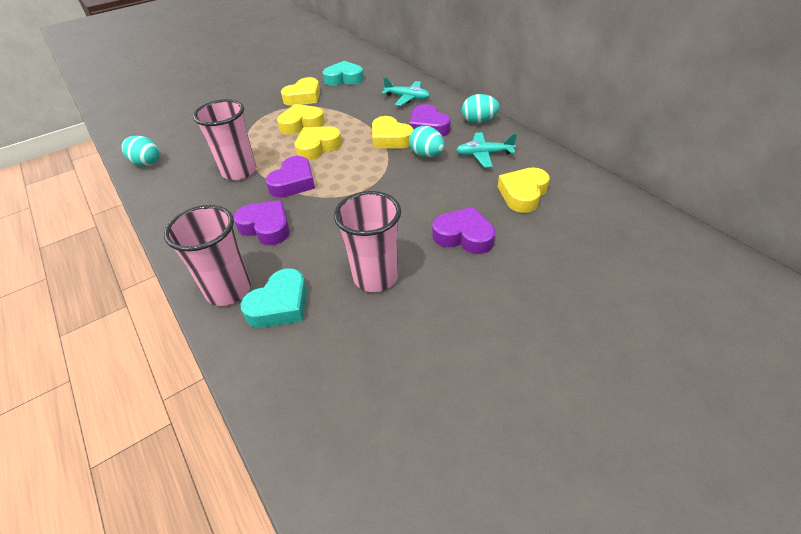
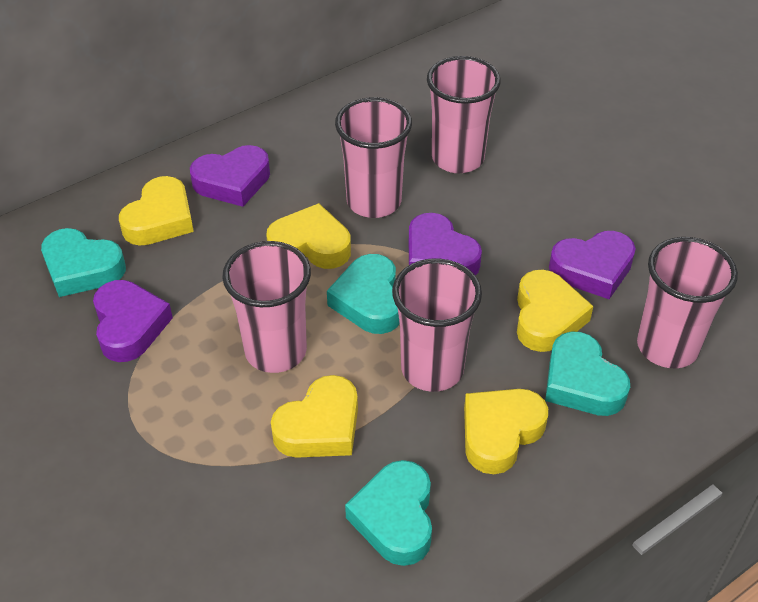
pink cup: 3 -> 5
turquoise egg: 3 -> 0
turquoise heart: 2 -> 4
turquoise plane: 2 -> 0

